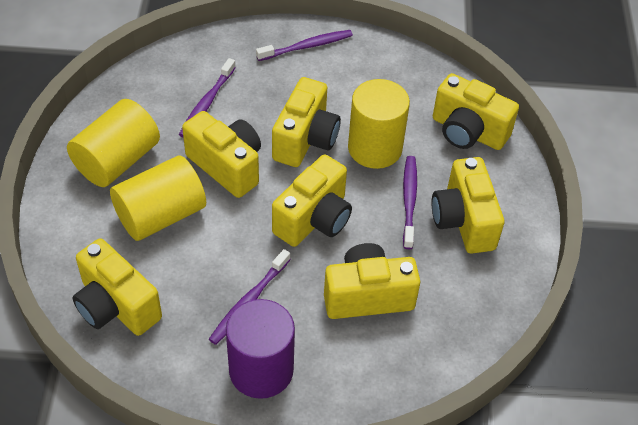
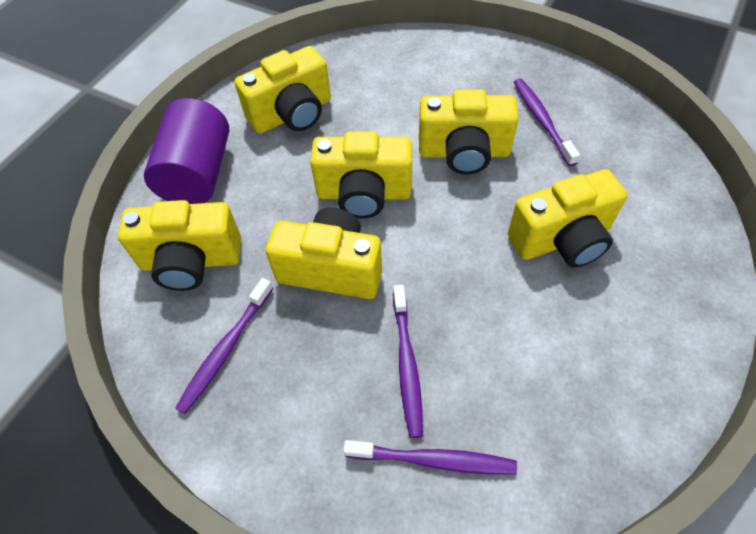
yellow camera: 7 -> 6
yellow cylinder: 3 -> 0

